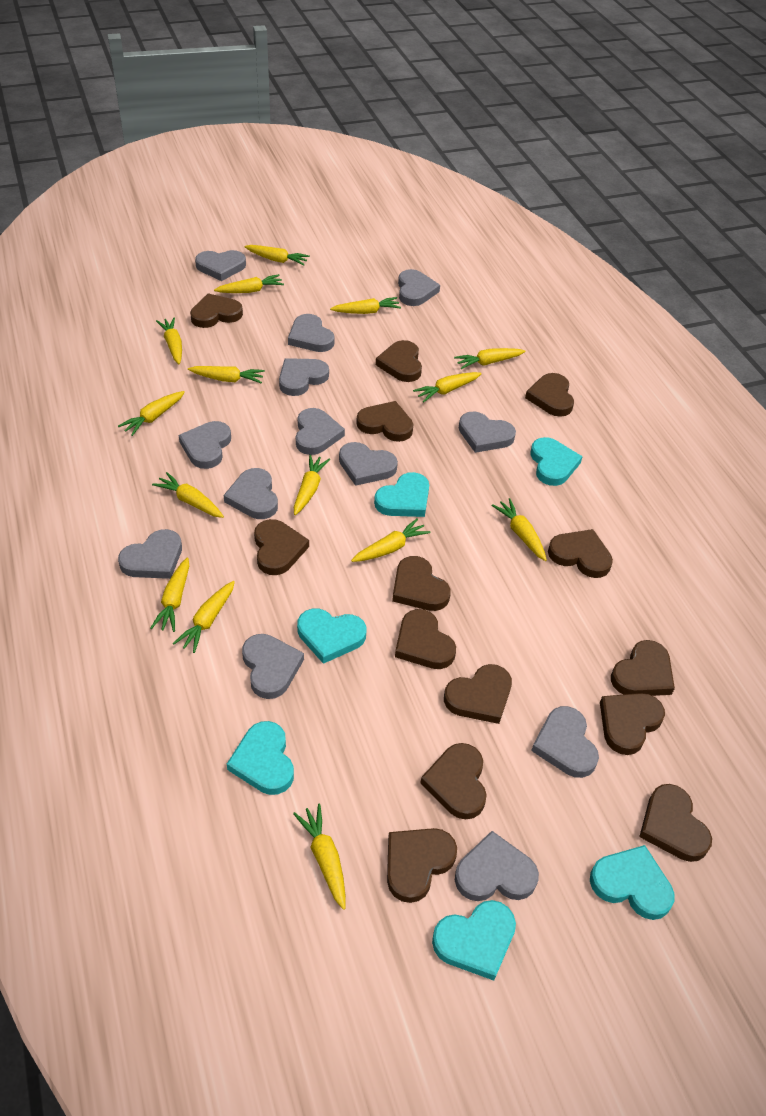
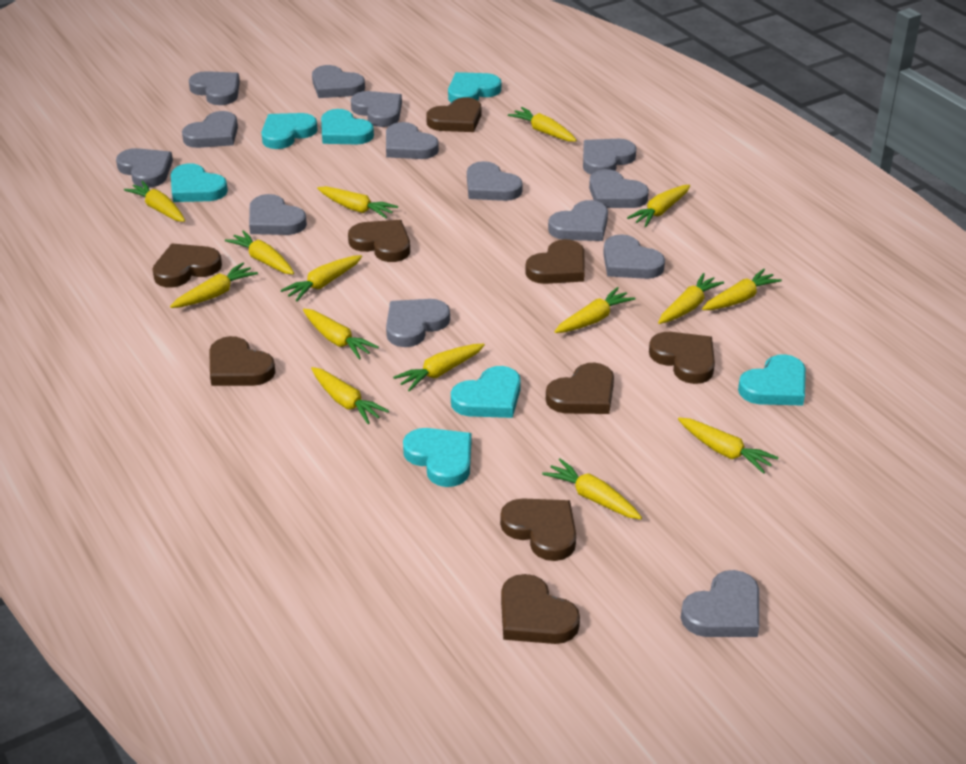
brown heart: 14 -> 9
grey heart: 13 -> 14
turquoise heart: 6 -> 7

